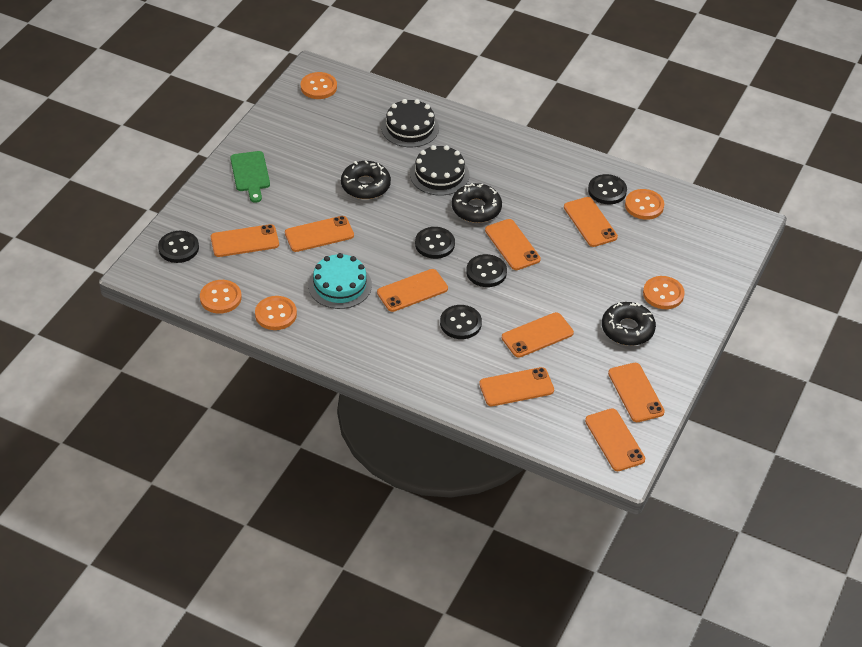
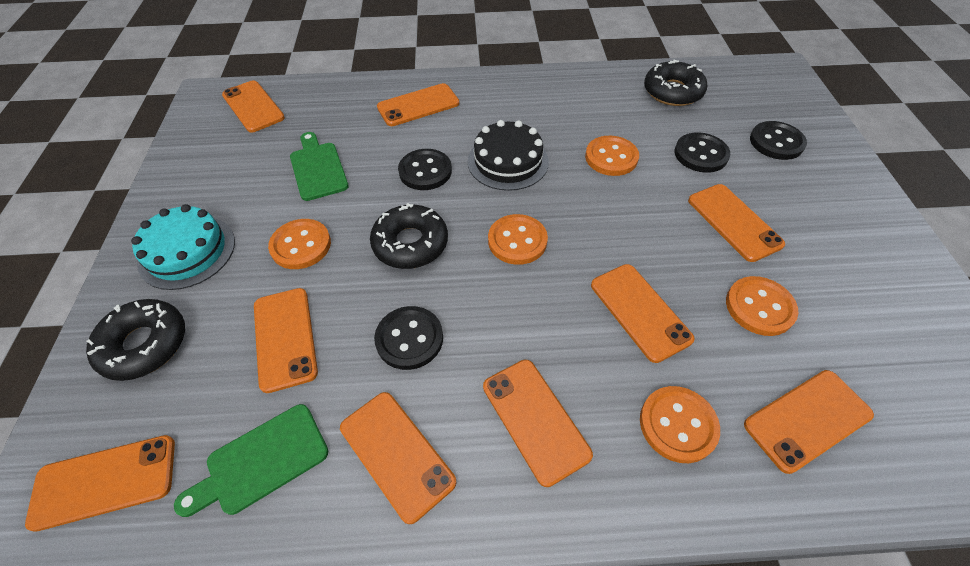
black button: 5 -> 4
black cake: 2 -> 1
green cutting board: 1 -> 2

